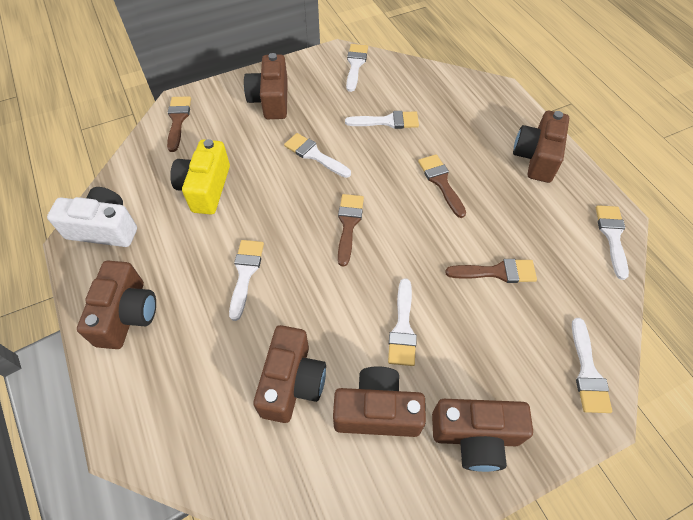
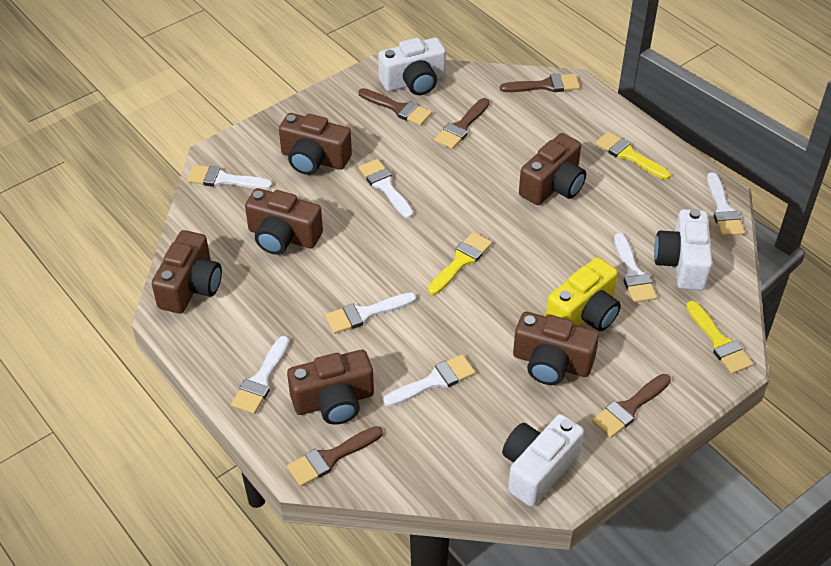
brown brush: 4 -> 5
white camera: 1 -> 3
yellow brush: 0 -> 3

